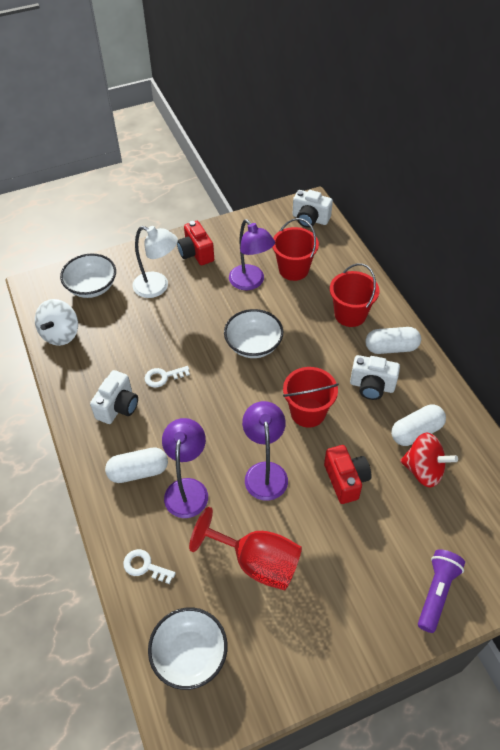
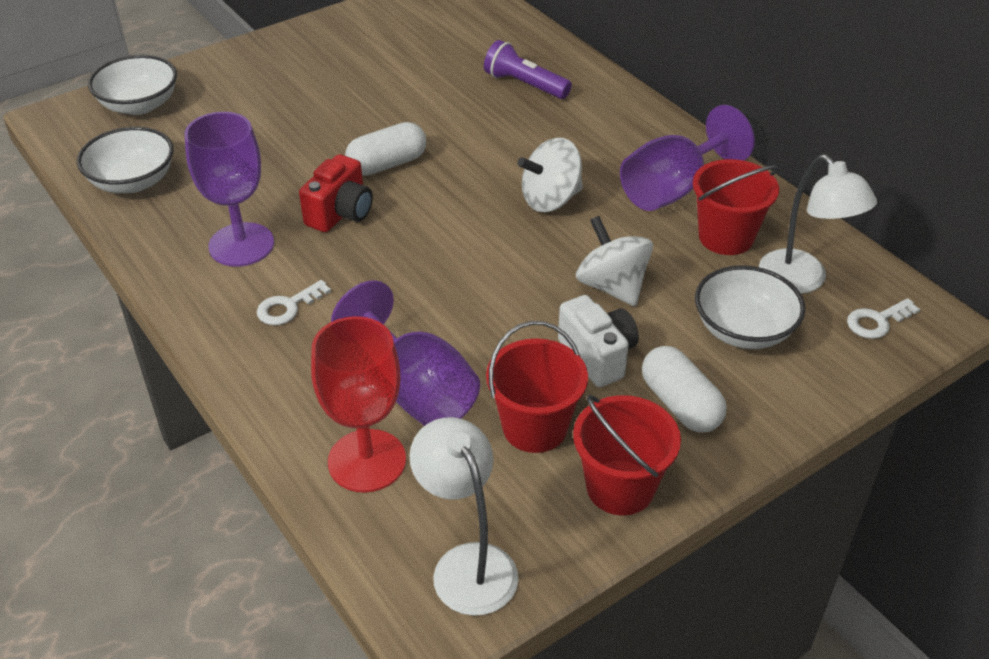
purple goblet: 0 -> 3
purple lamp: 3 -> 0
red camera: 2 -> 1
red spinning top: 1 -> 0
white camera: 3 -> 1
white capsule: 3 -> 2
white lamp: 1 -> 2
white spinning top: 1 -> 2

